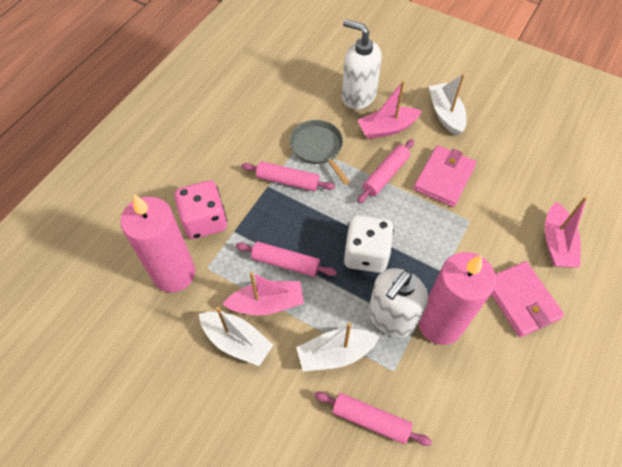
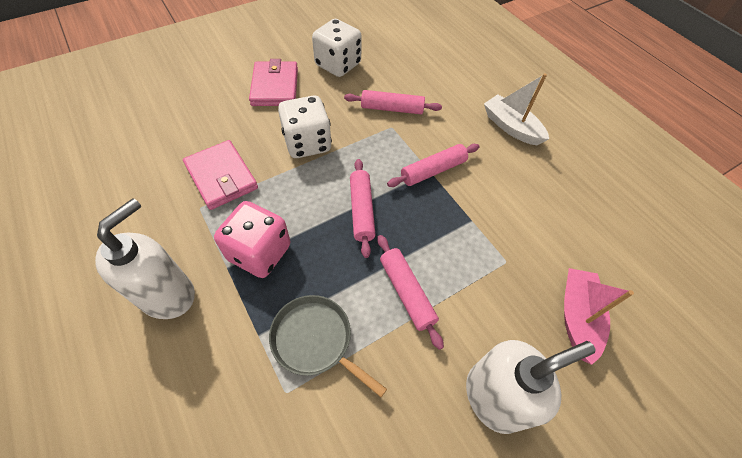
pink boat: 3 -> 1
pink candle: 2 -> 0
white boat: 3 -> 1
white dice: 1 -> 2

